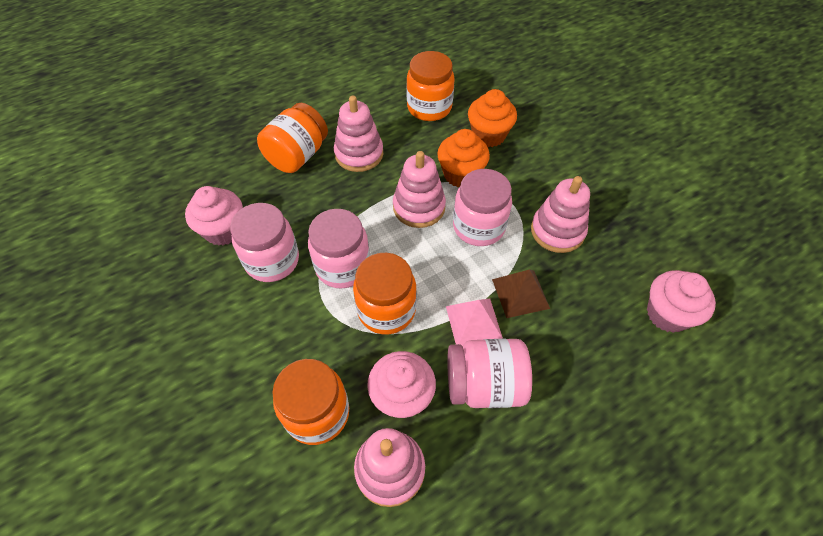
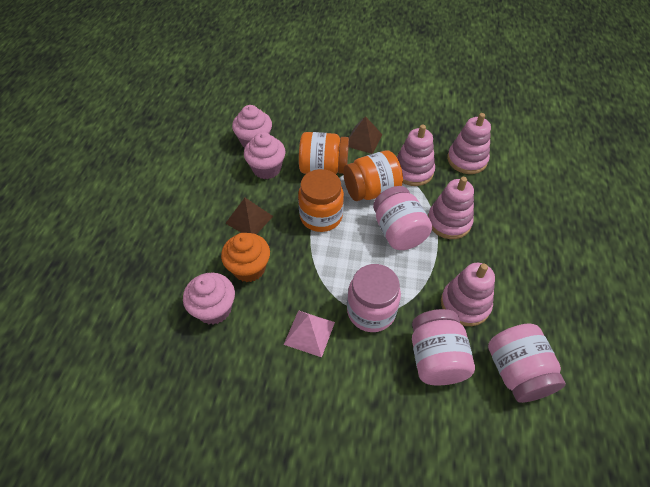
brown pyramid: 1 -> 2
orange cupcake: 2 -> 1
orange jar: 4 -> 3

